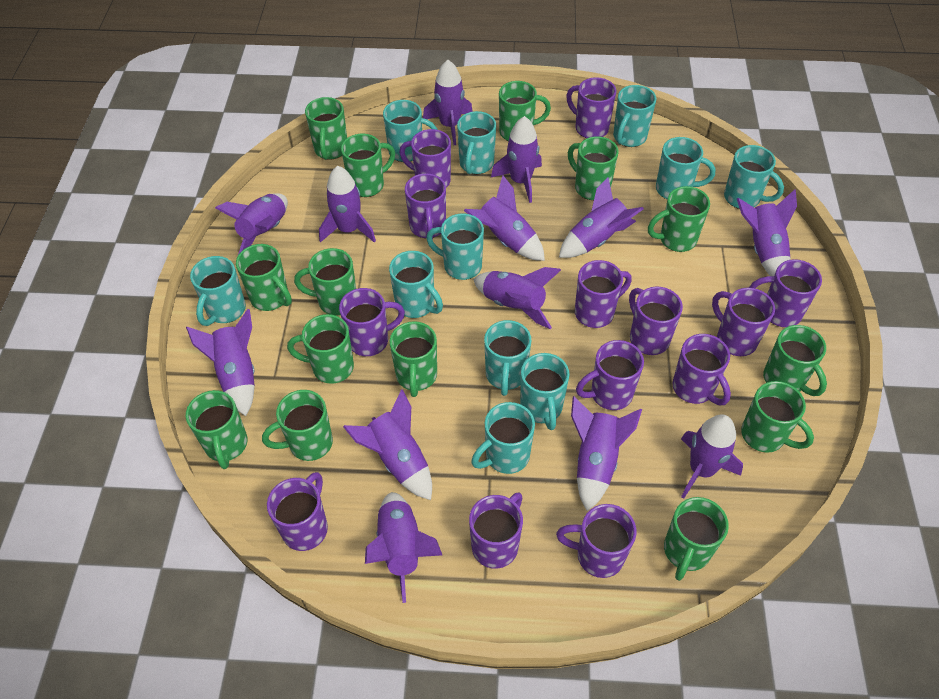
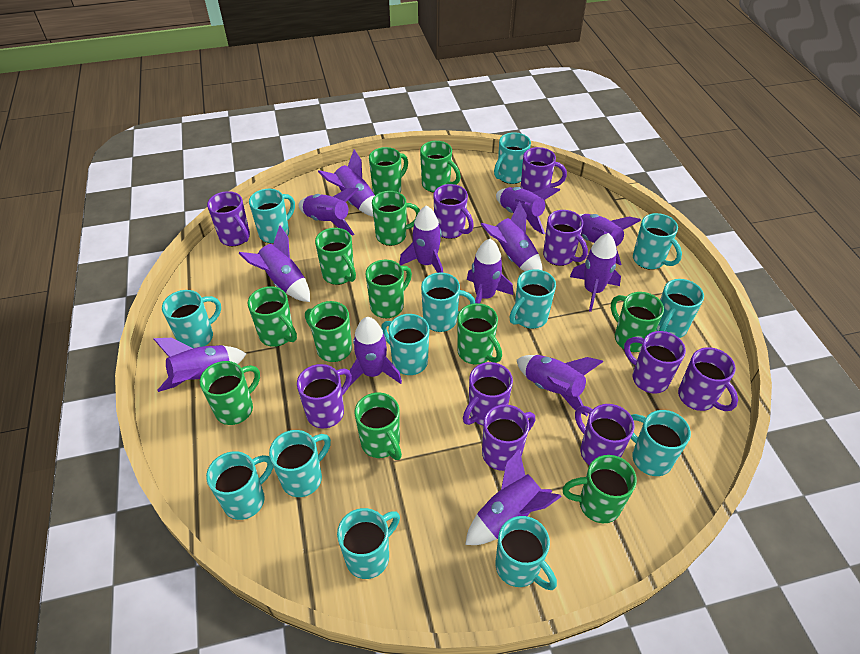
green mug: 14 -> 12
purple mug: 13 -> 10
turquoise mug: 11 -> 13

